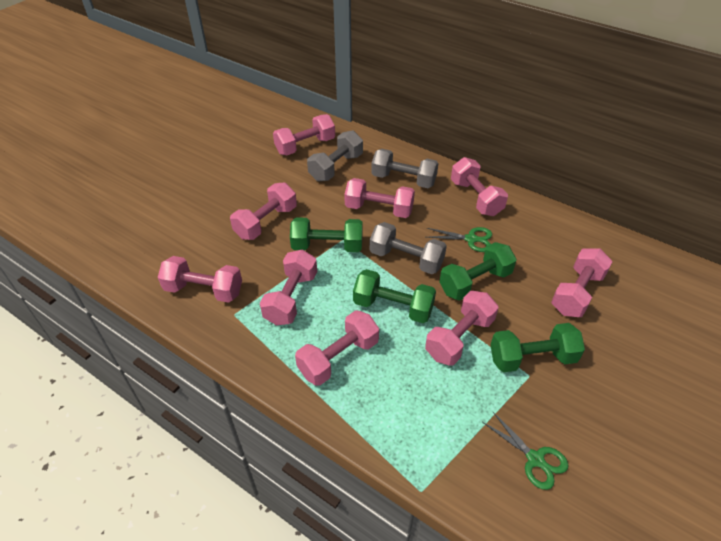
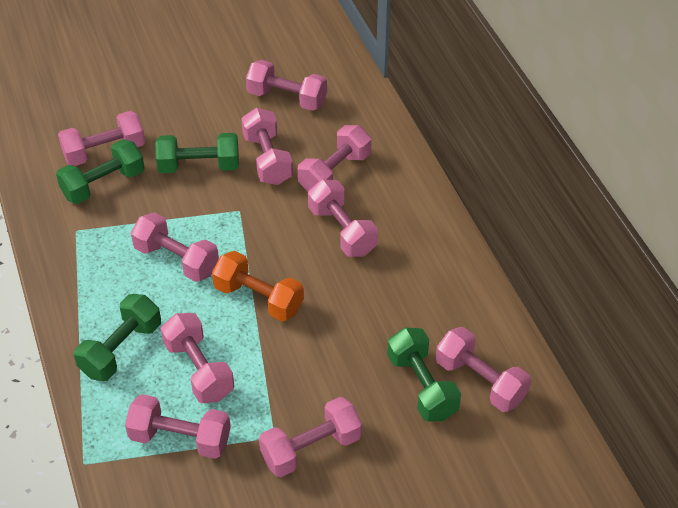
green scissors: 2 -> 0
grey dumbbell: 3 -> 0
orange dumbbell: 0 -> 1
pink dumbbell: 9 -> 10

